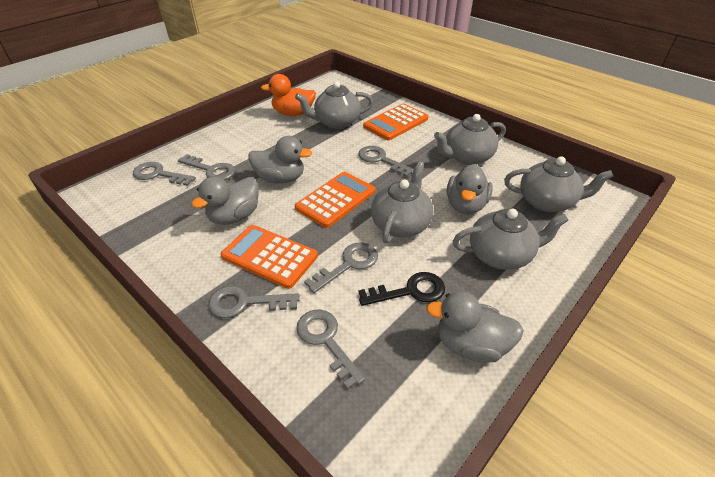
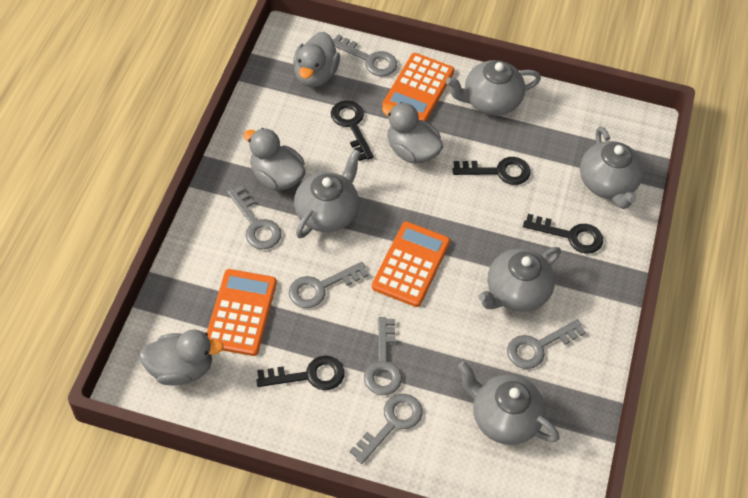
black key: 1 -> 4
orange duck: 1 -> 0

